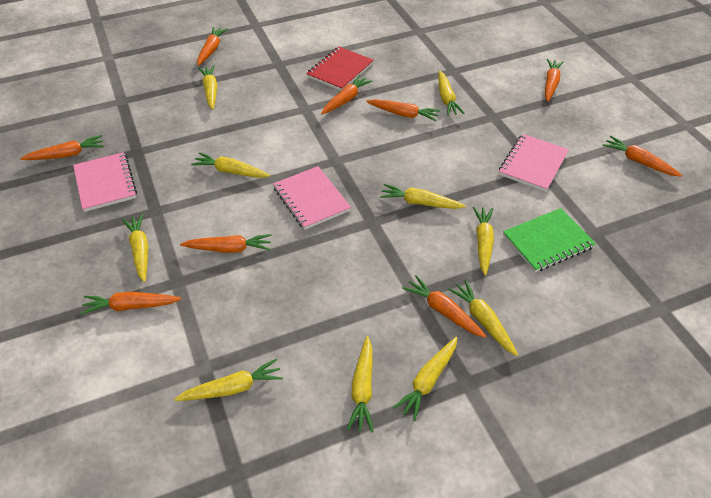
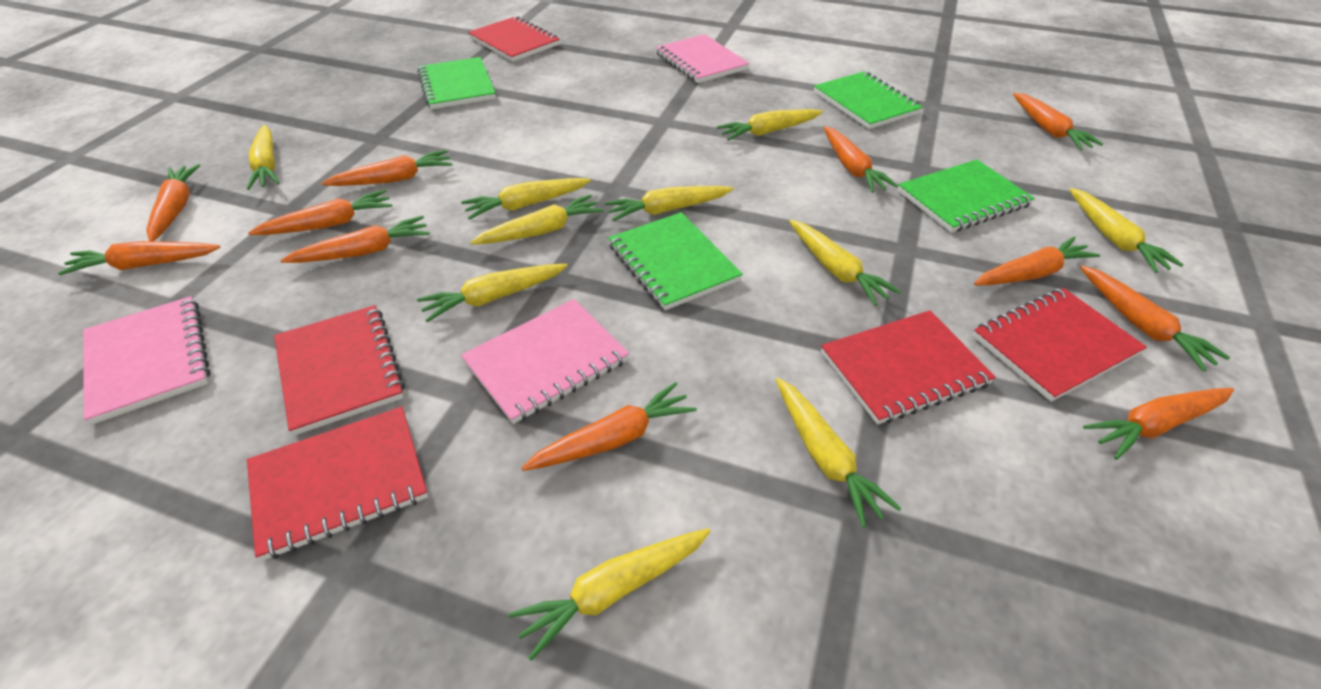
green notebook: 1 -> 4
orange carrot: 9 -> 11
red notebook: 1 -> 5

